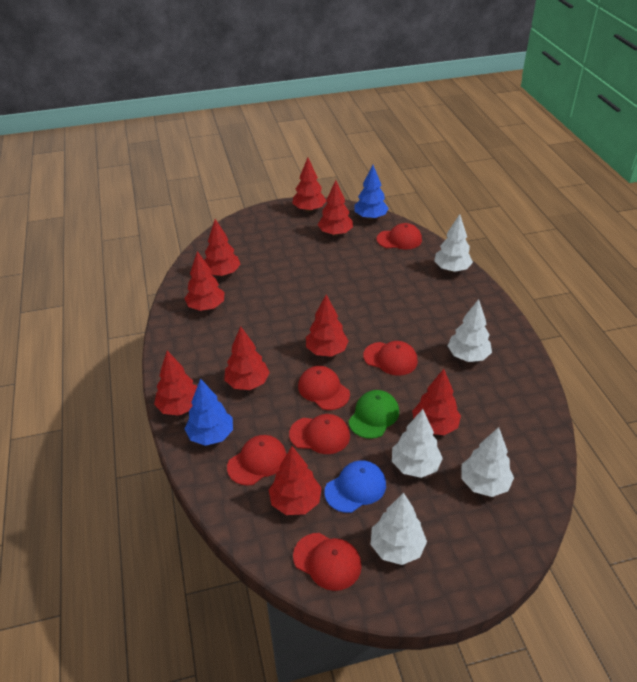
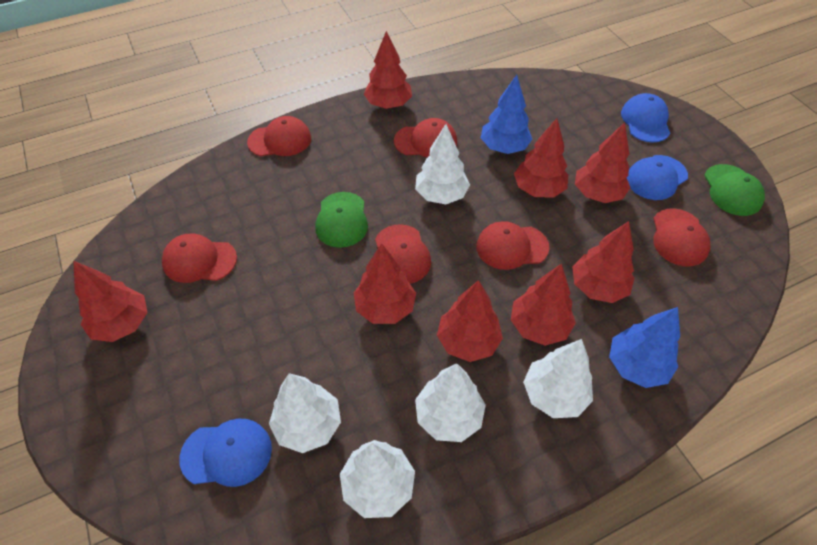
blue cap: 1 -> 3
green cap: 1 -> 2
red tree: 9 -> 8

